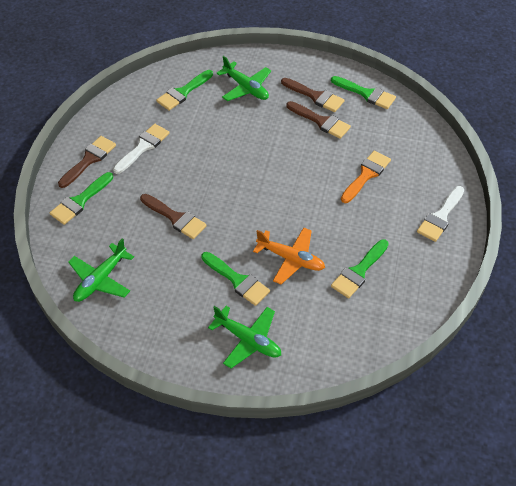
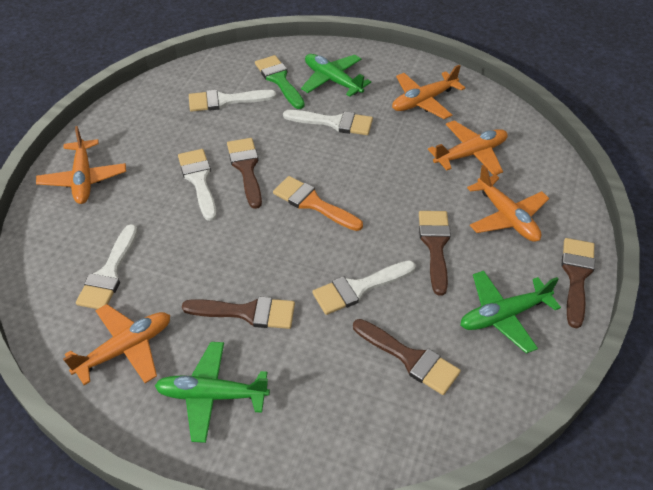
brown brush: 4 -> 5
green brush: 5 -> 1
orange plane: 1 -> 5
white brush: 2 -> 5

